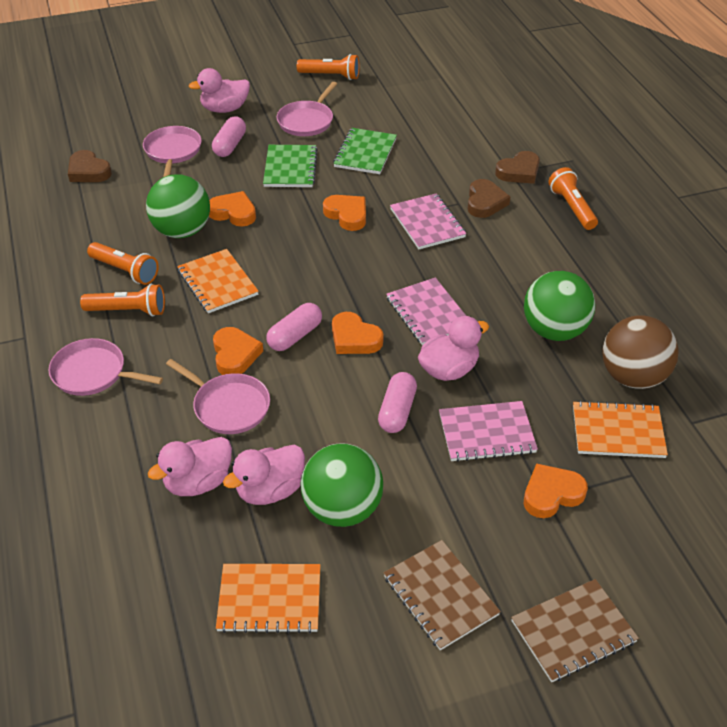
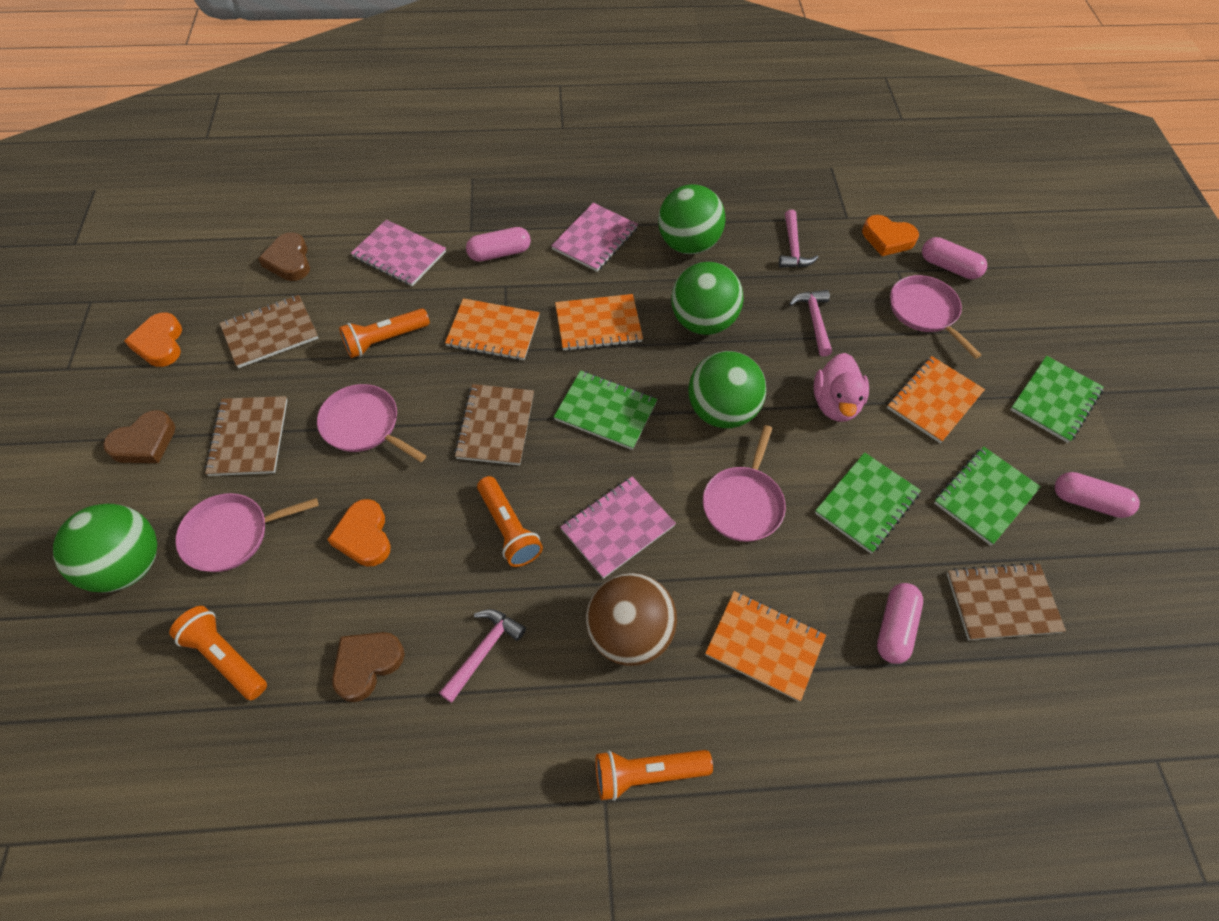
brown notebook: 2 -> 4
green ball: 3 -> 4
green notebook: 2 -> 4
orange heart: 5 -> 3
orange notebook: 3 -> 4
pink capsule: 3 -> 4
pink duck: 4 -> 1
pink hammer: 0 -> 3

